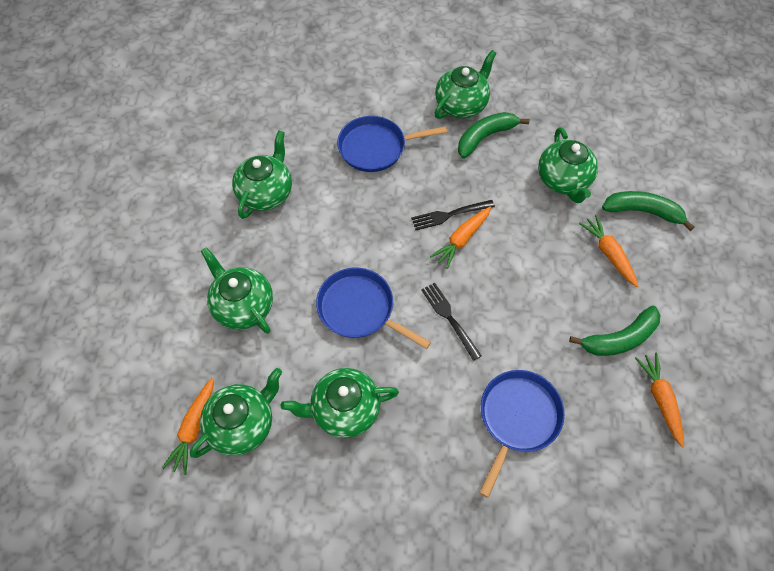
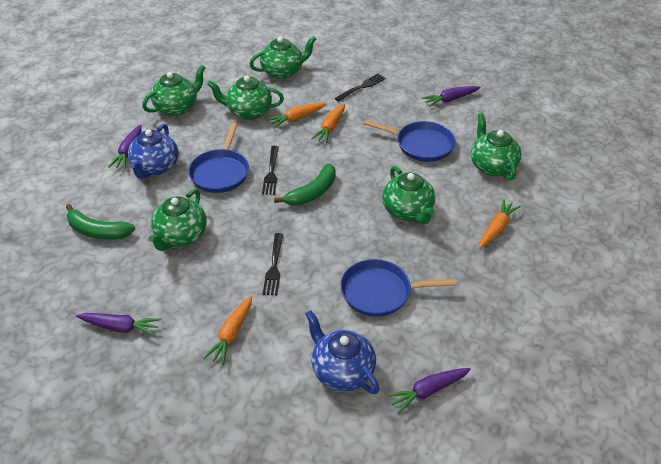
black fork: 2 -> 3
blue teapot: 0 -> 2
green banana: 3 -> 2
purple carrot: 0 -> 4

